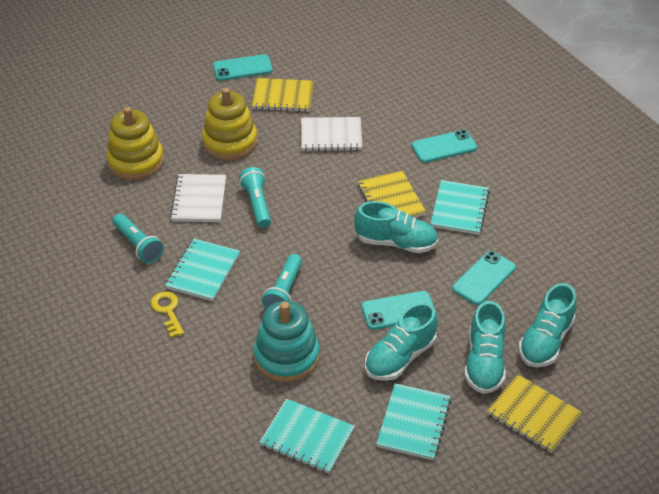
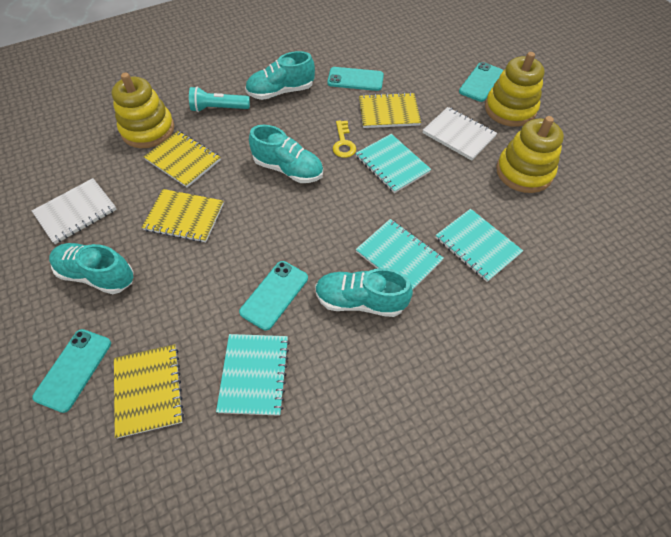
turquoise flashlight: 3 -> 1
turquoise stacking toy: 1 -> 0
yellow notebook: 3 -> 4
yellow stacking toy: 2 -> 3

